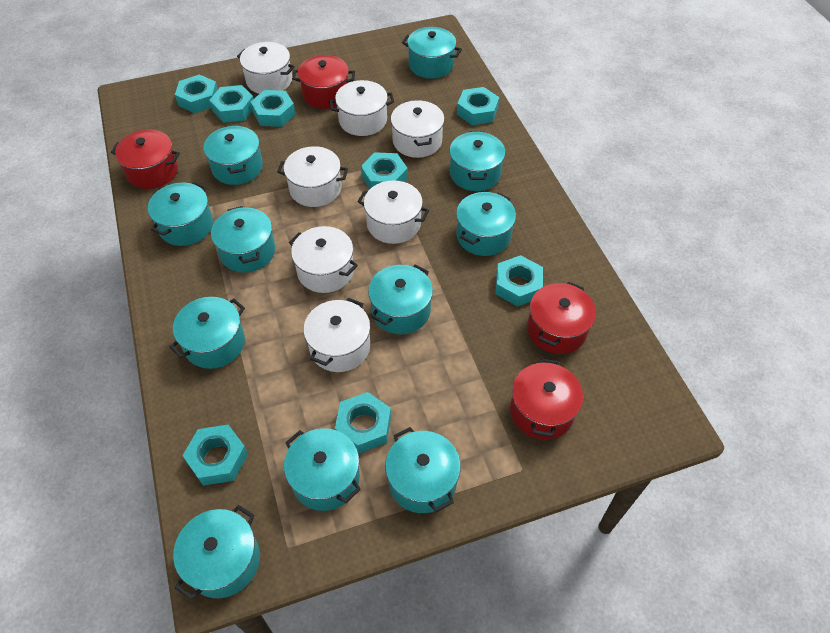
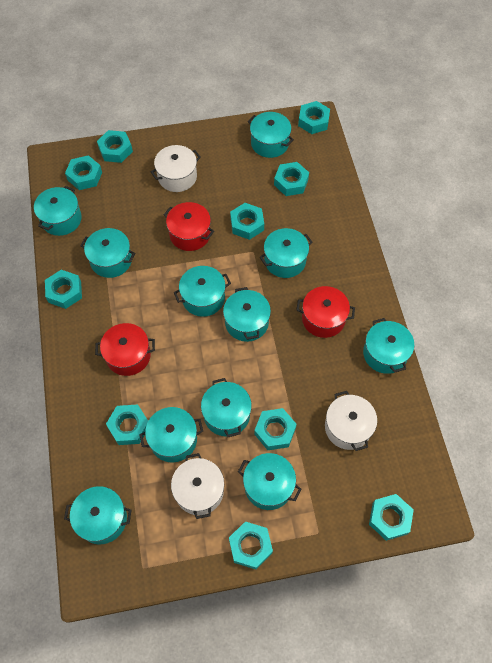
red pot: 4 -> 3
turquoise nut: 8 -> 10
white pot: 7 -> 3

